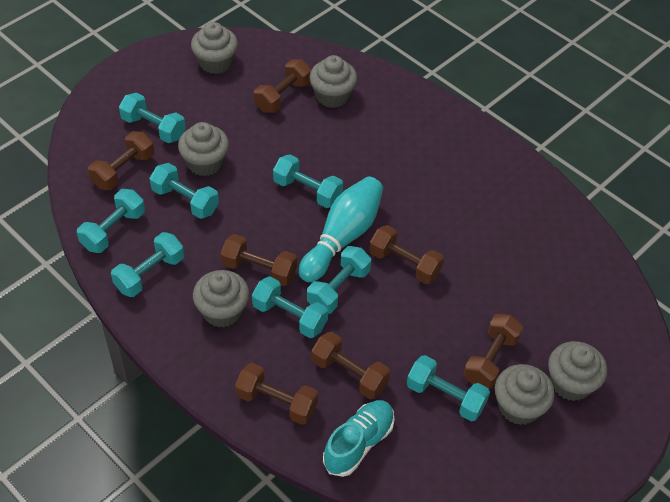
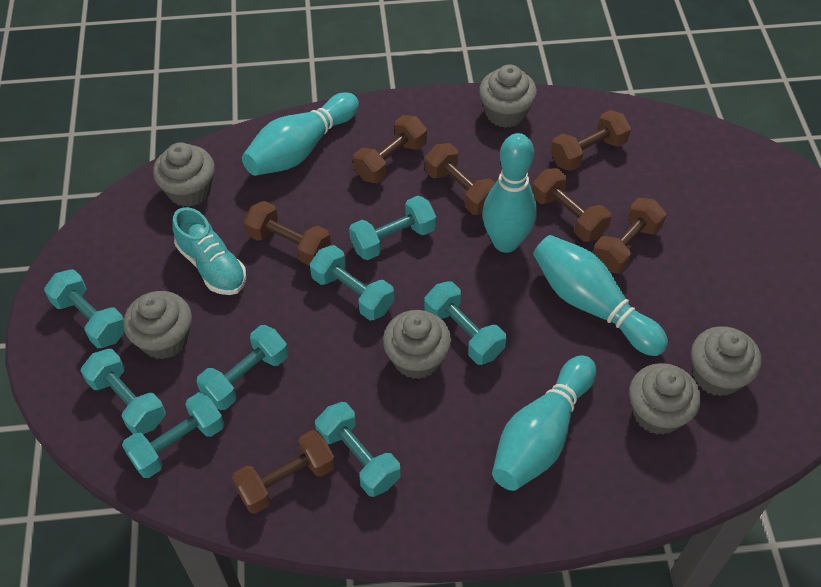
turquoise bowling pin: 1 -> 4

